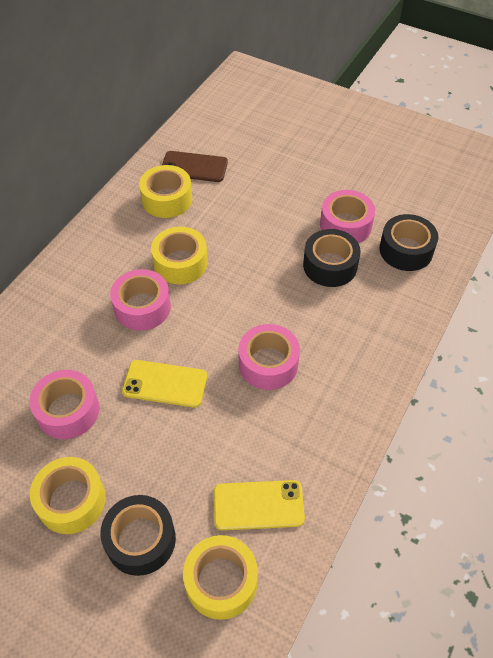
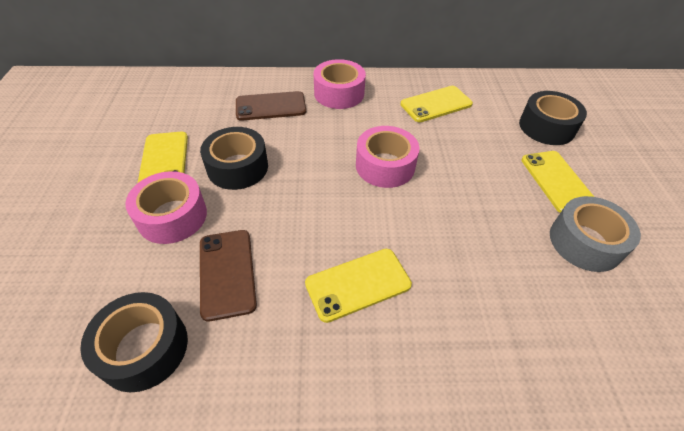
brown phone: 1 -> 2
grey tape: 0 -> 1
pink tape: 4 -> 3
yellow phone: 2 -> 4
yellow tape: 4 -> 0

